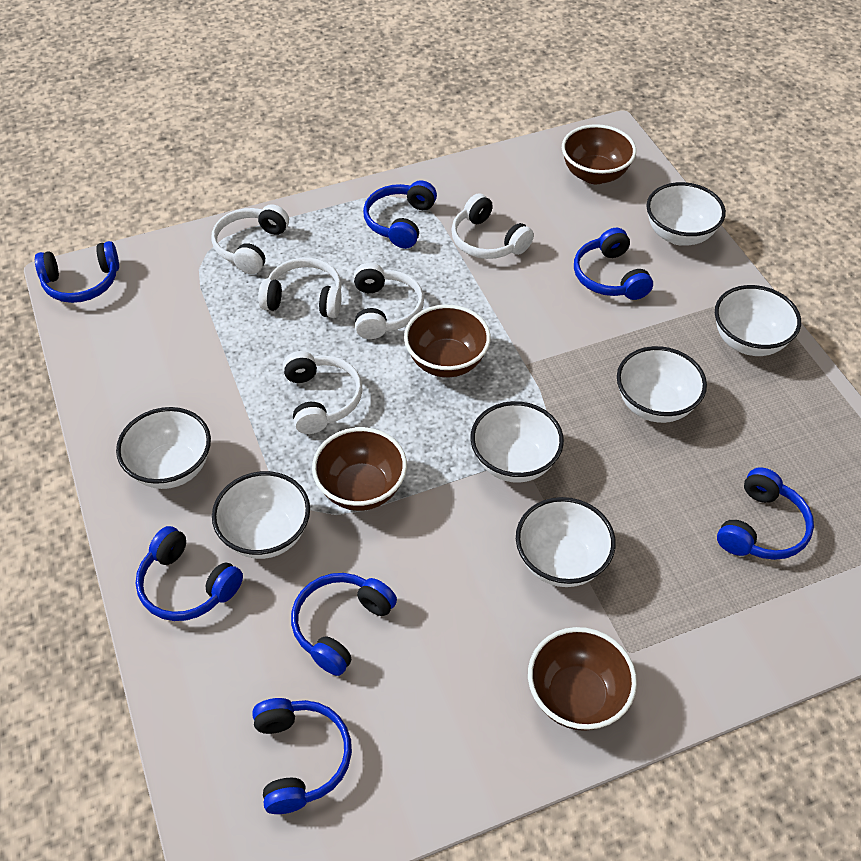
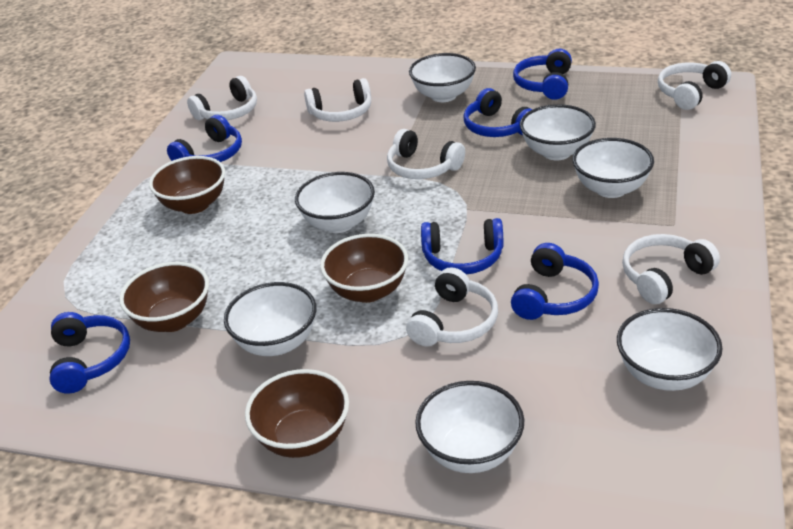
blue headphones: 7 -> 6
white headphones: 5 -> 6

